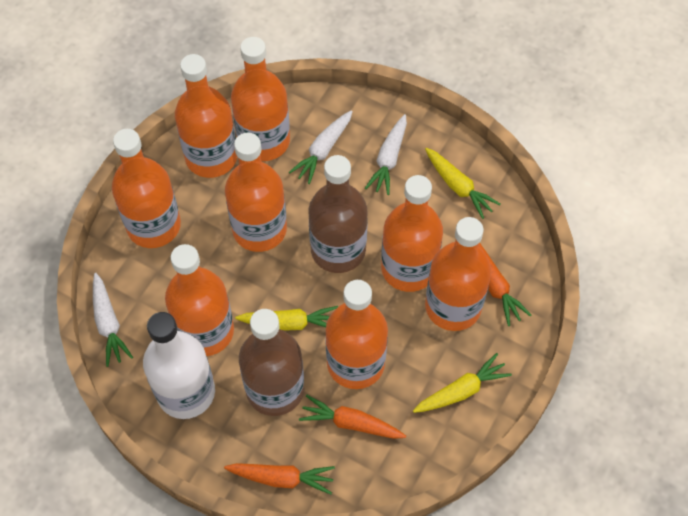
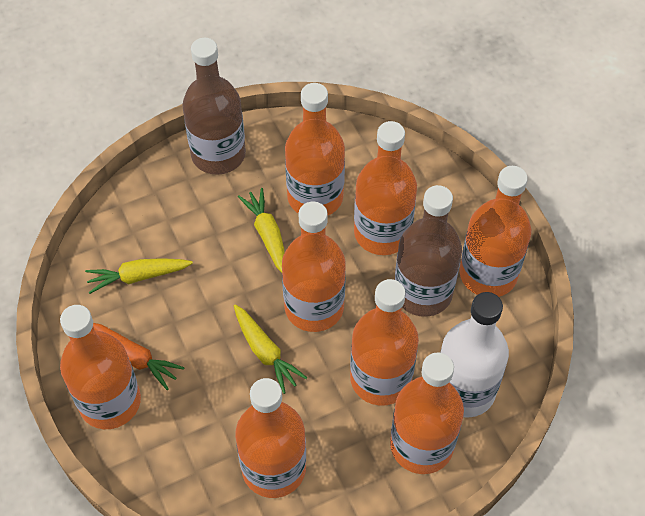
orange carrot: 3 -> 1
white carrot: 3 -> 0

